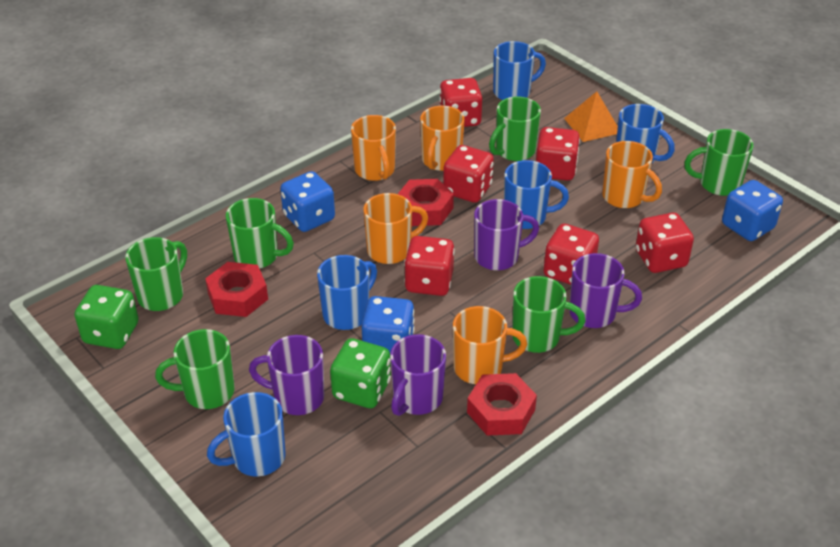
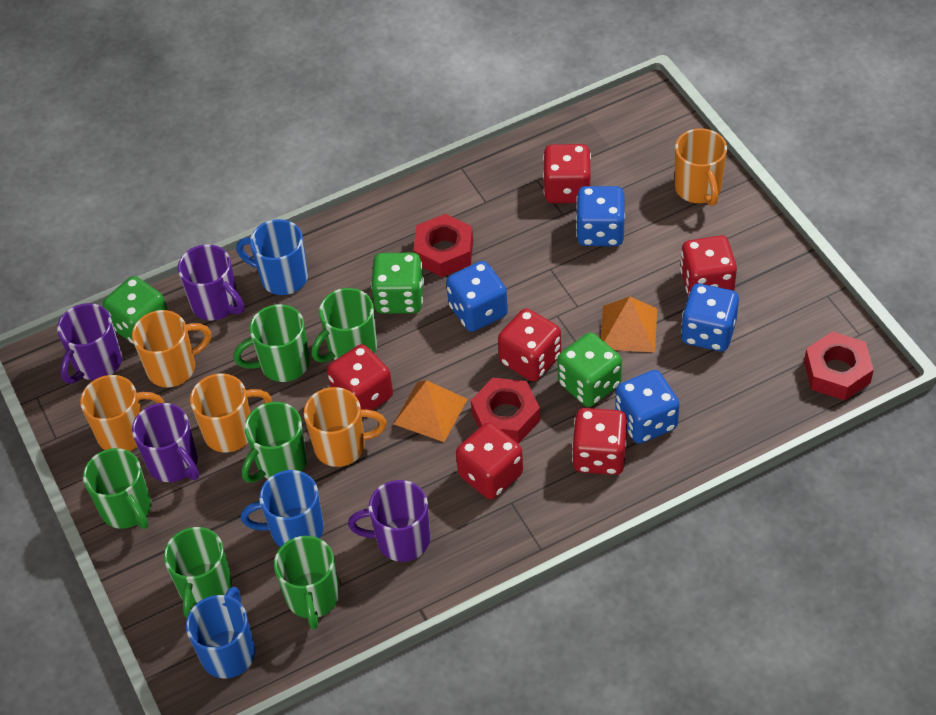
blue dice: 3 -> 4
blue mug: 5 -> 3
green dice: 2 -> 3
orange pyramid: 1 -> 2

